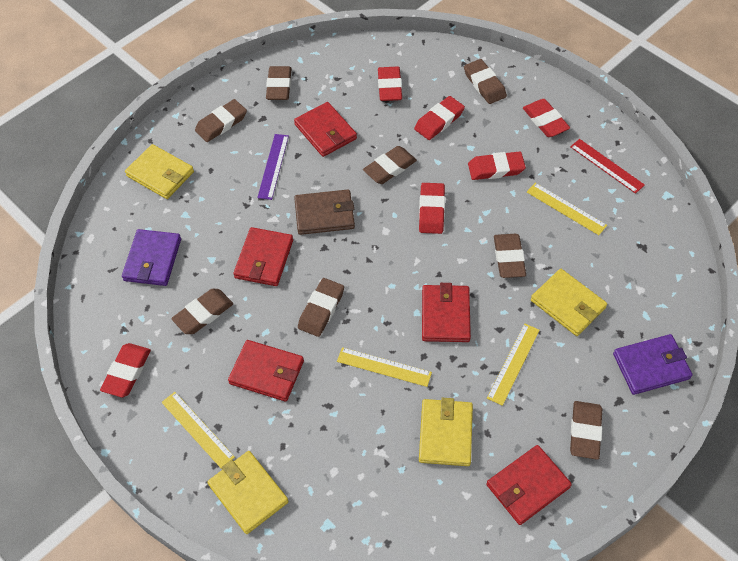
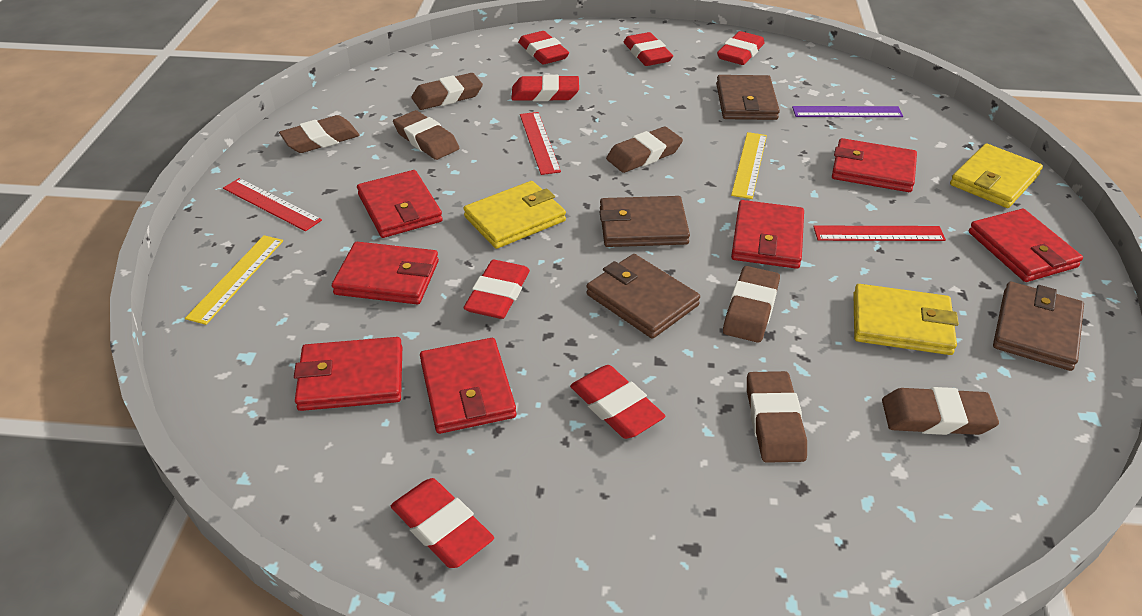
brown eraser: 8 -> 7
brown wallet: 1 -> 4
purple wallet: 2 -> 0
red eraser: 6 -> 7
red ruler: 1 -> 3
red wallet: 5 -> 7
yellow ruler: 4 -> 2
yellow wallet: 4 -> 3

